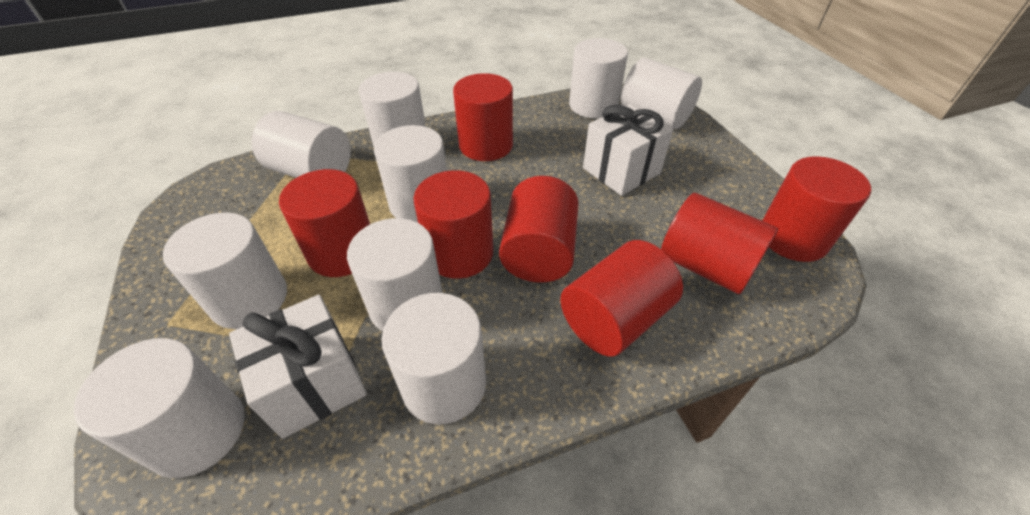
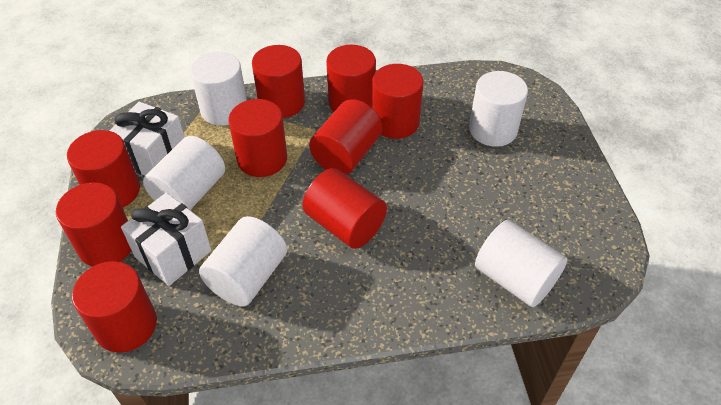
red cylinder: 7 -> 9
white cylinder: 9 -> 5

